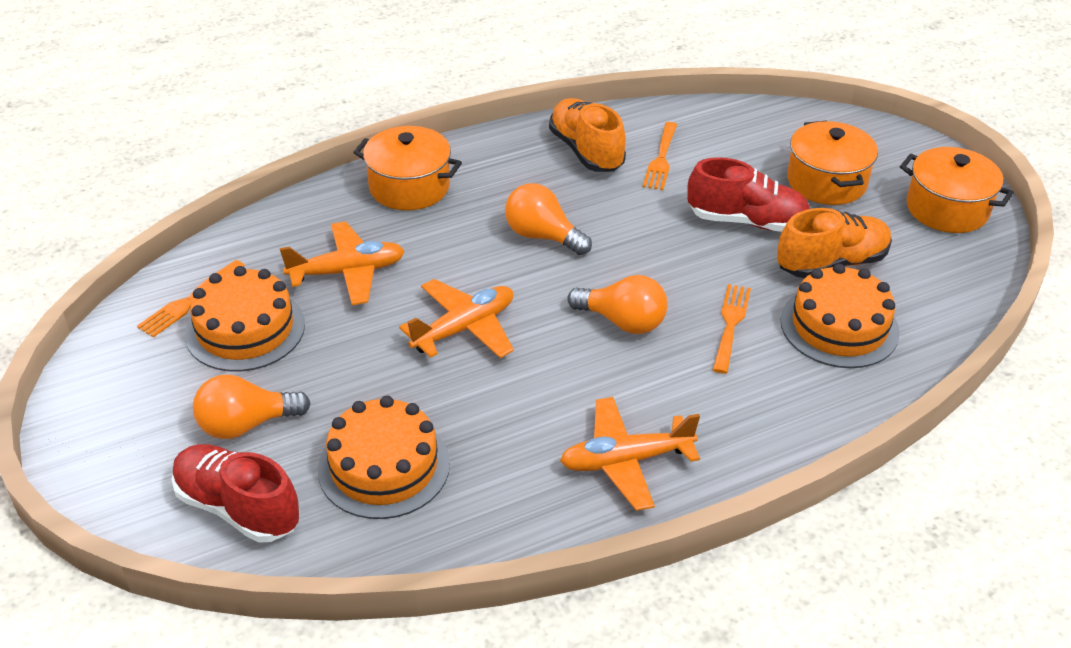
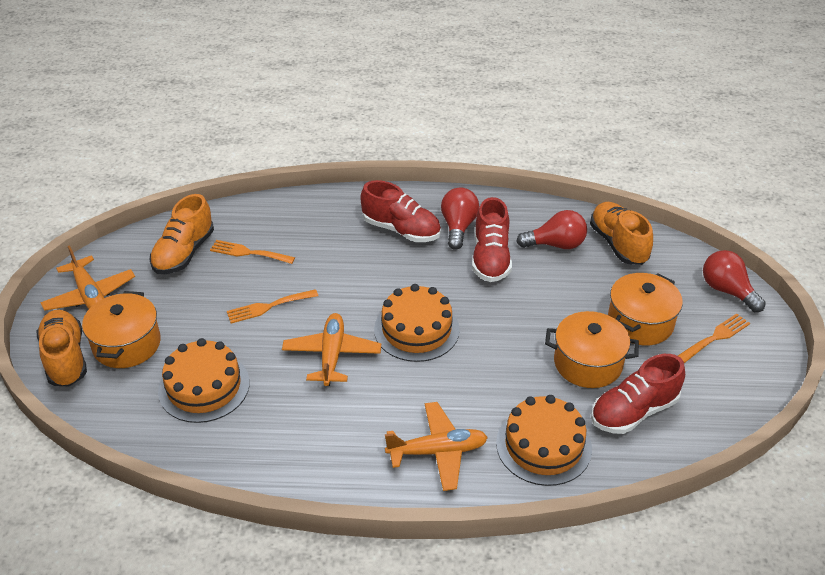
orange light bulb: 3 -> 0
orange shoe: 2 -> 3
red light bulb: 0 -> 3
red shoe: 2 -> 3

